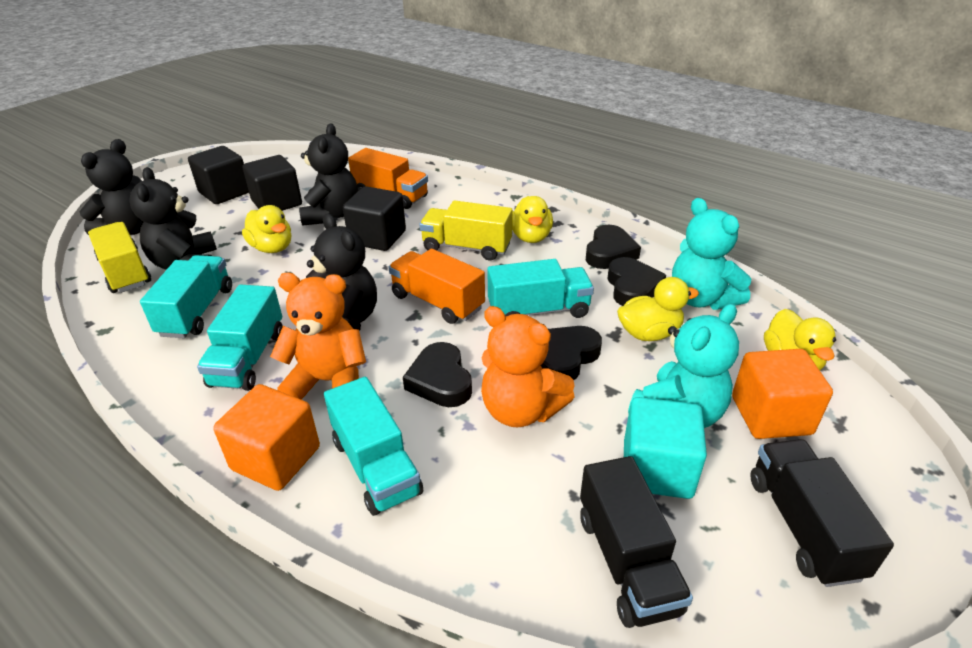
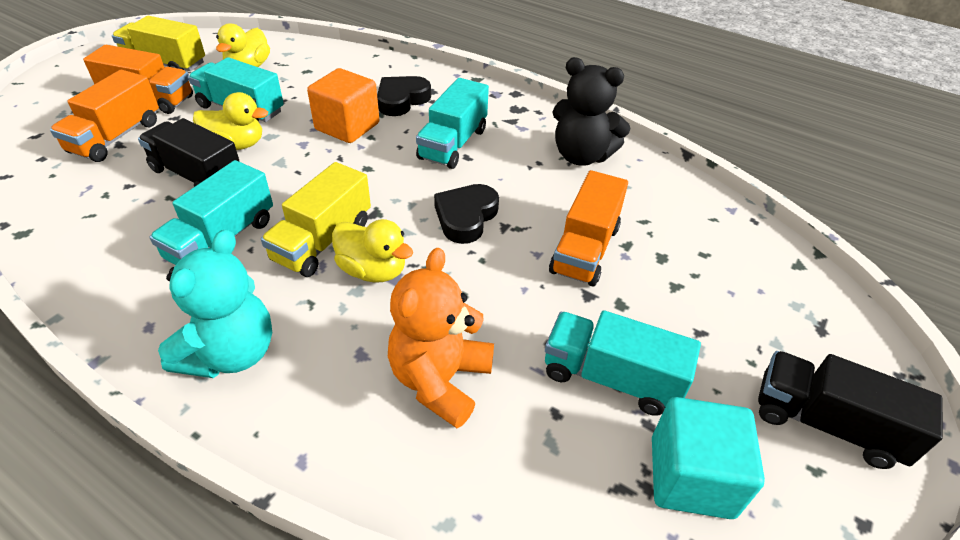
black cube: 3 -> 0
black heart: 4 -> 2
black teddy bear: 4 -> 1
orange cube: 2 -> 1
orange teddy bear: 2 -> 1
orange truck: 2 -> 3
turquoise teddy bear: 2 -> 1
yellow duck: 4 -> 3

